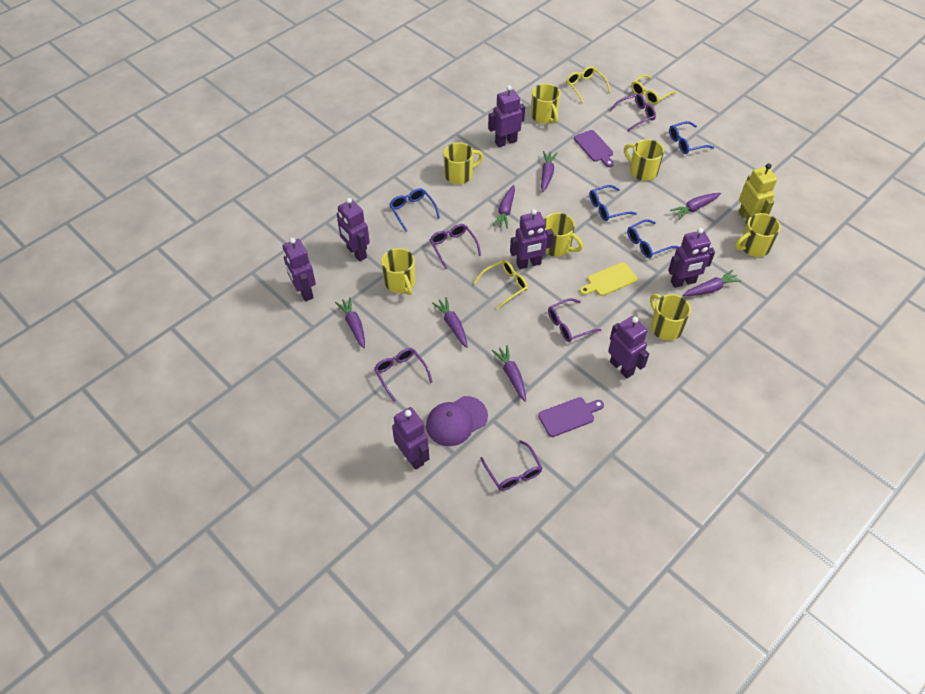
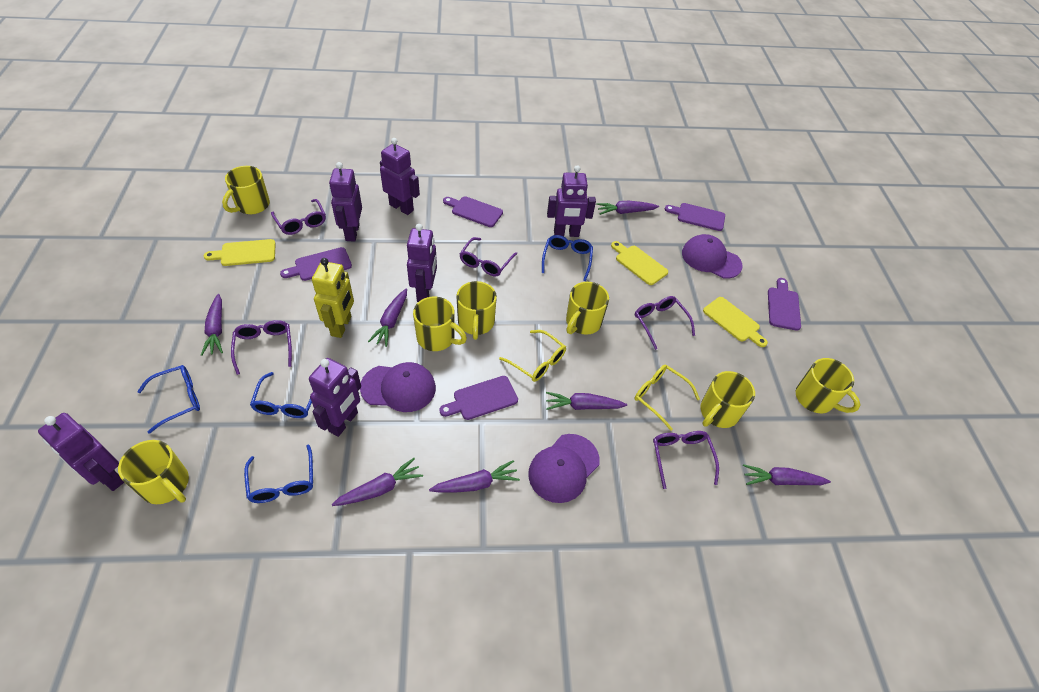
purple cap: 1 -> 3
purple cutting board: 2 -> 5
purple robot: 7 -> 6
yellow cutting board: 1 -> 3
yellow glasses: 3 -> 2

